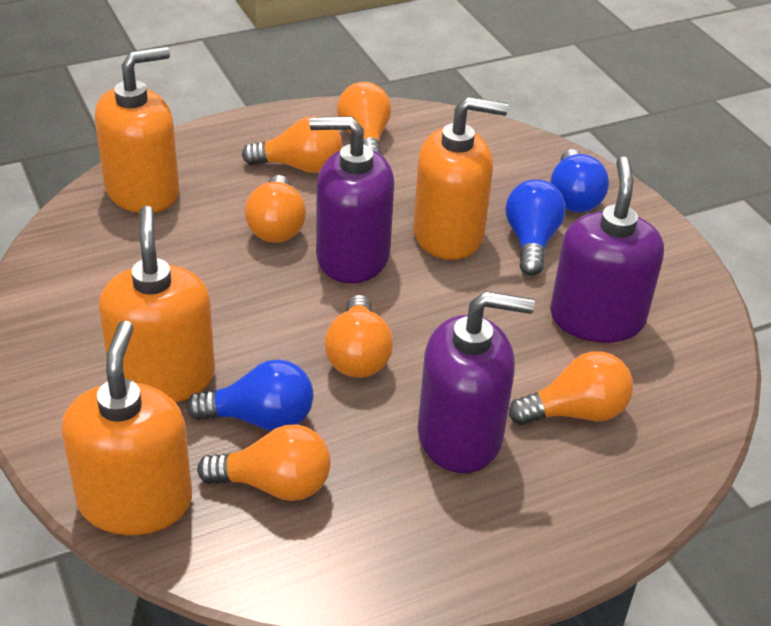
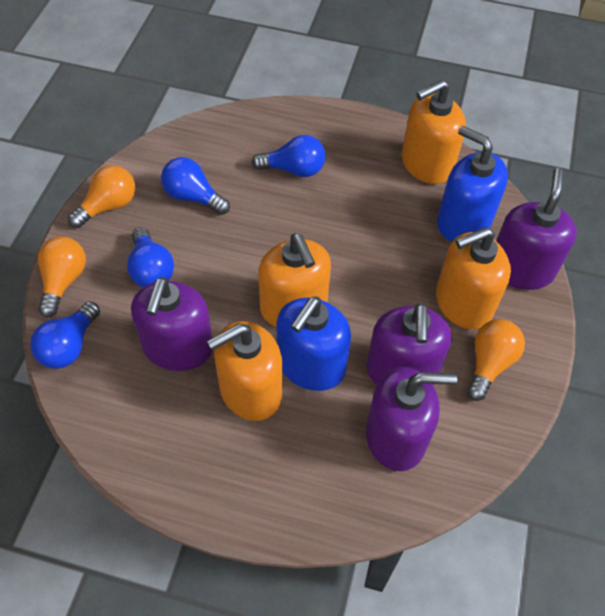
blue light bulb: 3 -> 4
blue soap dispenser: 0 -> 2
orange light bulb: 6 -> 3
purple soap dispenser: 3 -> 4

